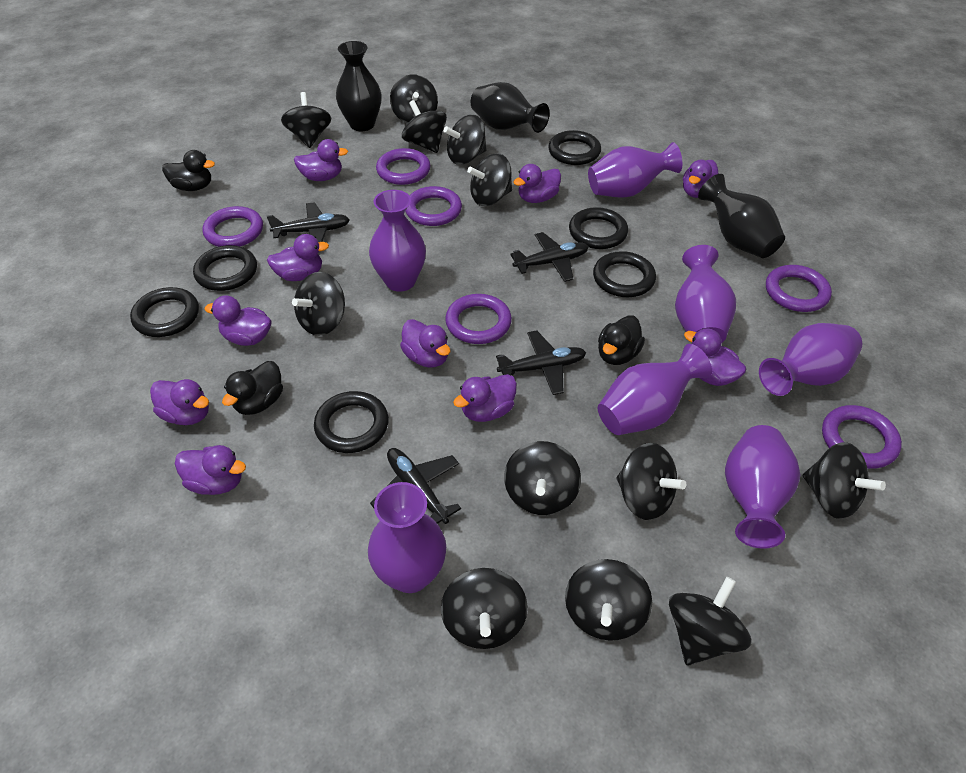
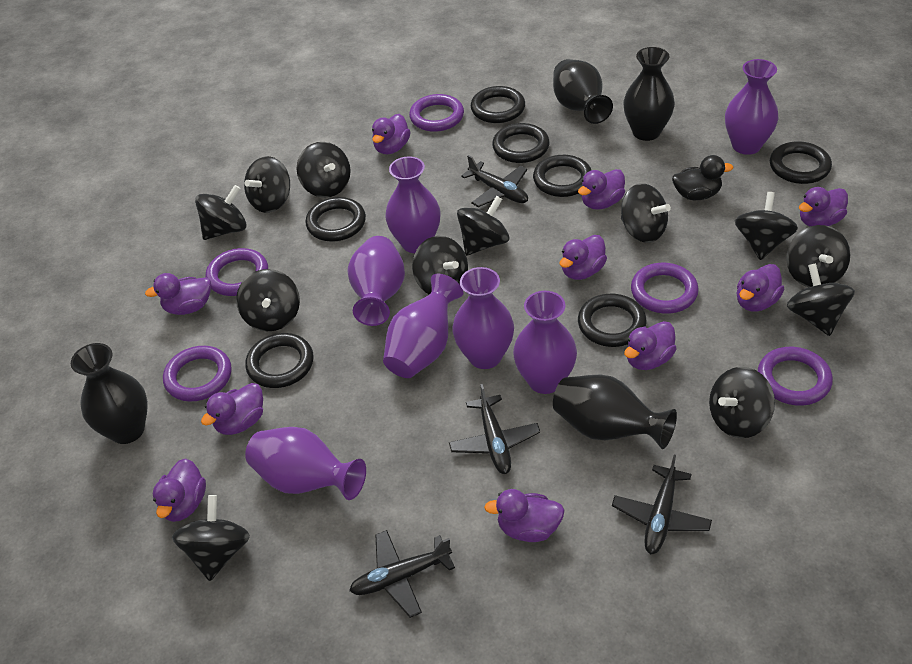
black duck: 3 -> 1
black ring: 6 -> 7
black vase: 3 -> 4
purple ring: 6 -> 5

